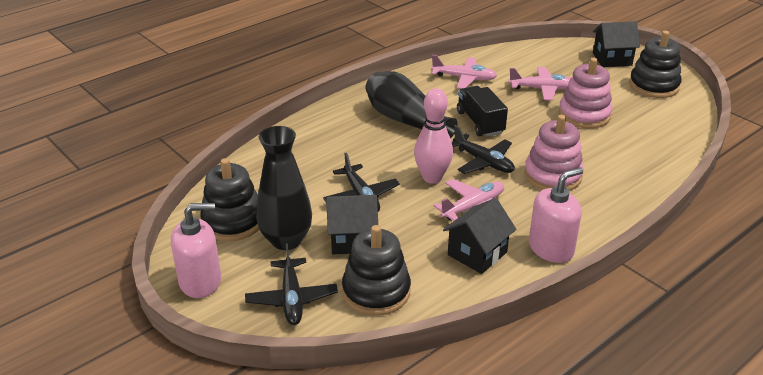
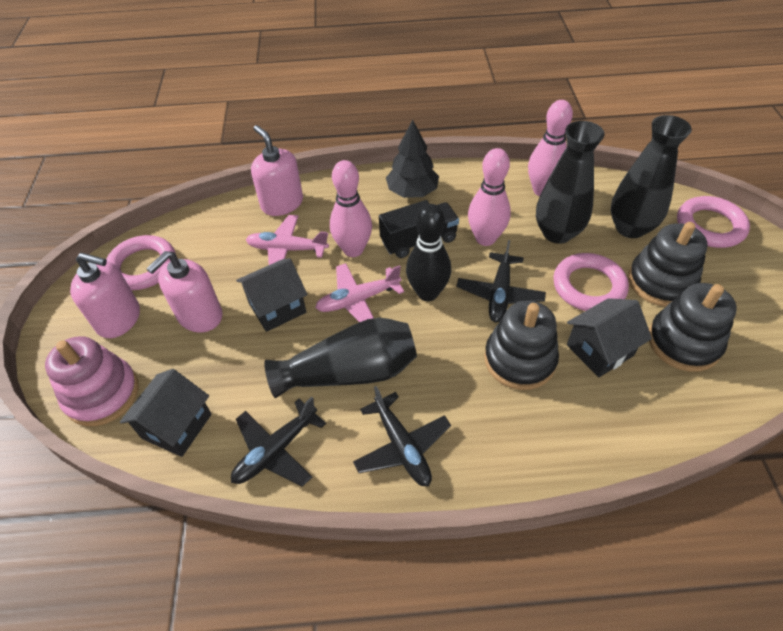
black bowling pin: 0 -> 1
black tree: 0 -> 1
black vase: 2 -> 3
pink bowling pin: 1 -> 3
pink plane: 3 -> 2
pink ring: 0 -> 3
pink soap dispenser: 2 -> 3
pink stacking toy: 2 -> 1

